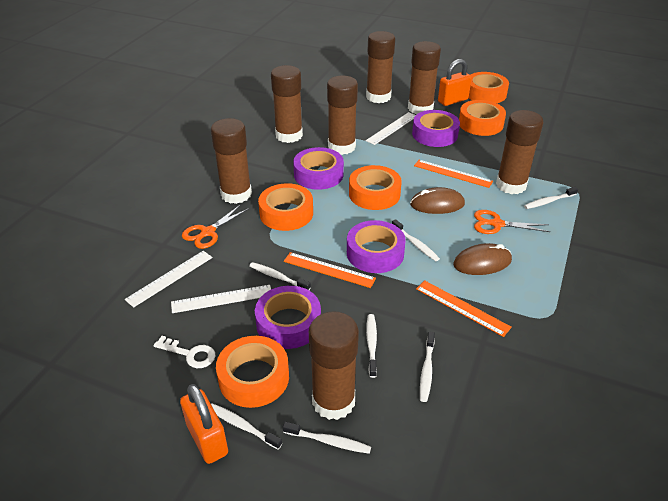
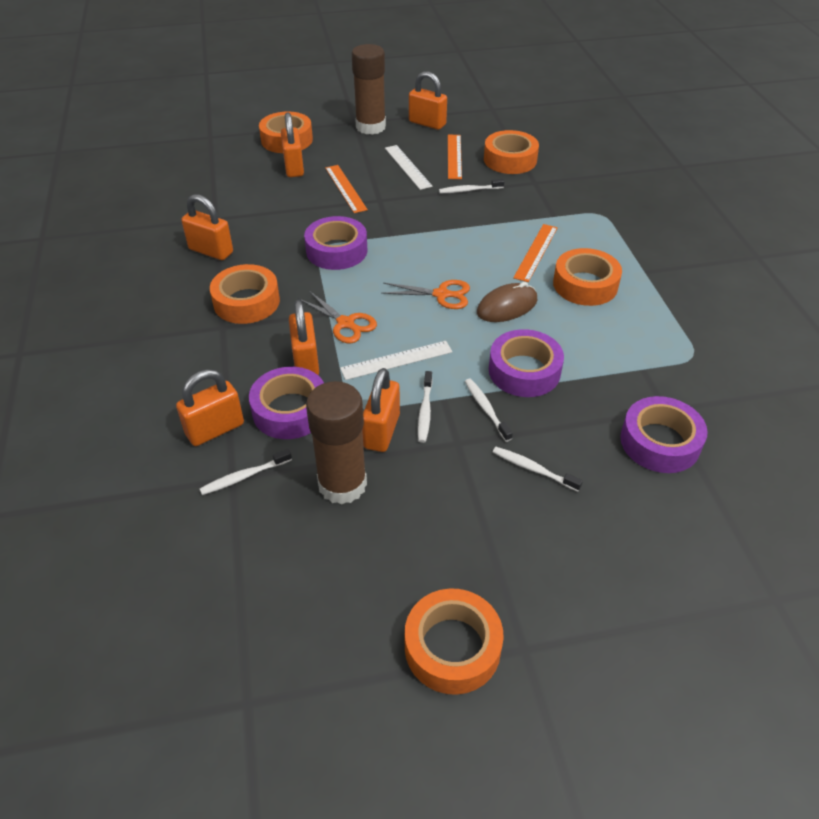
brown glue stick: 7 -> 2
brown mouse: 2 -> 1
orange padlock: 2 -> 6
white key: 1 -> 0
white ruler: 3 -> 2
white toothbrush: 7 -> 5

